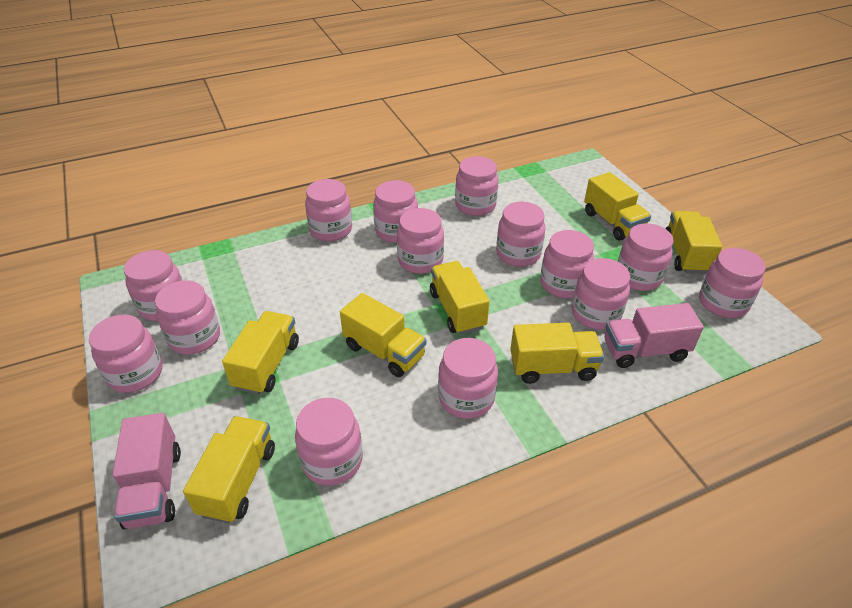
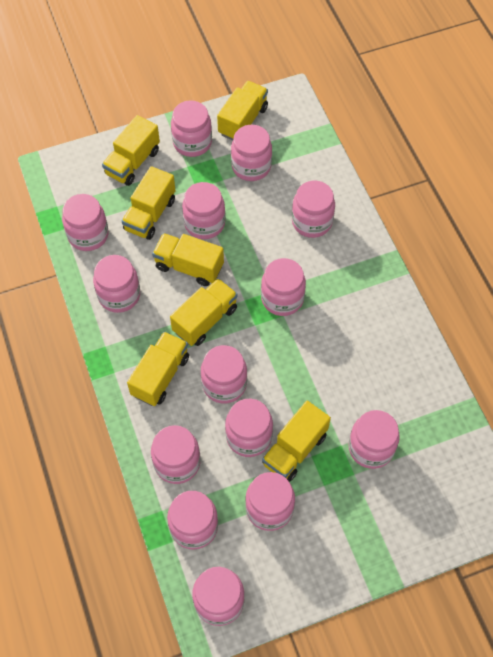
pink truck: 2 -> 0

